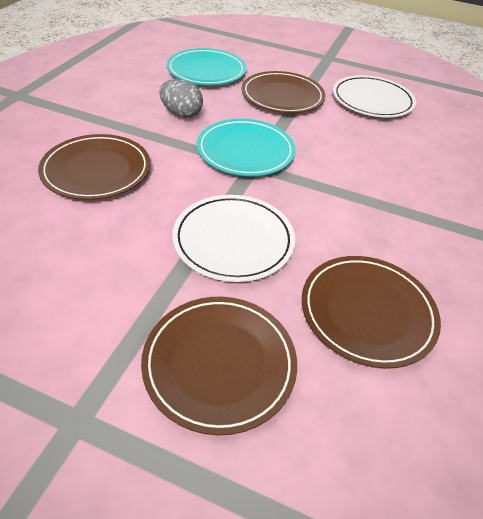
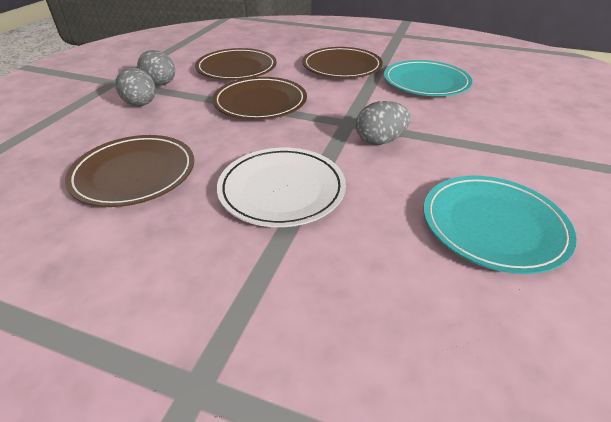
grey egg: 1 -> 3
white plate: 2 -> 1

